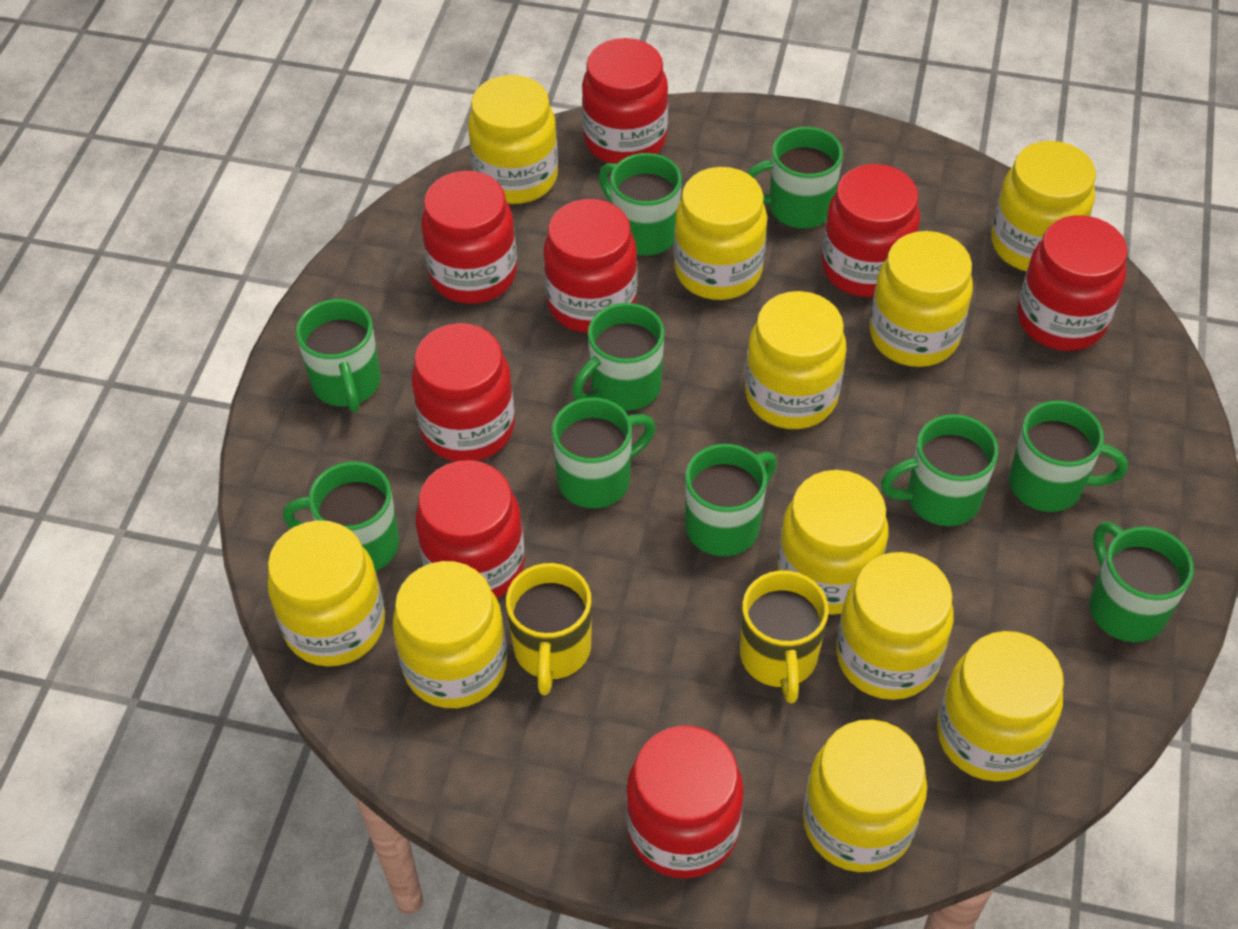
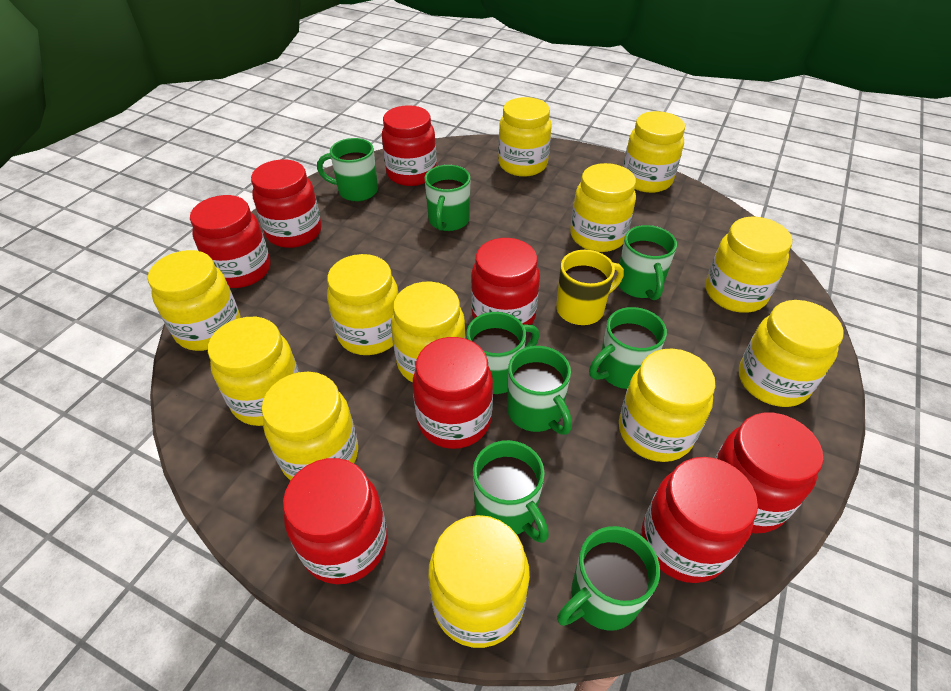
green mug: 10 -> 8
yellow jar: 11 -> 12
yellow mug: 2 -> 1

